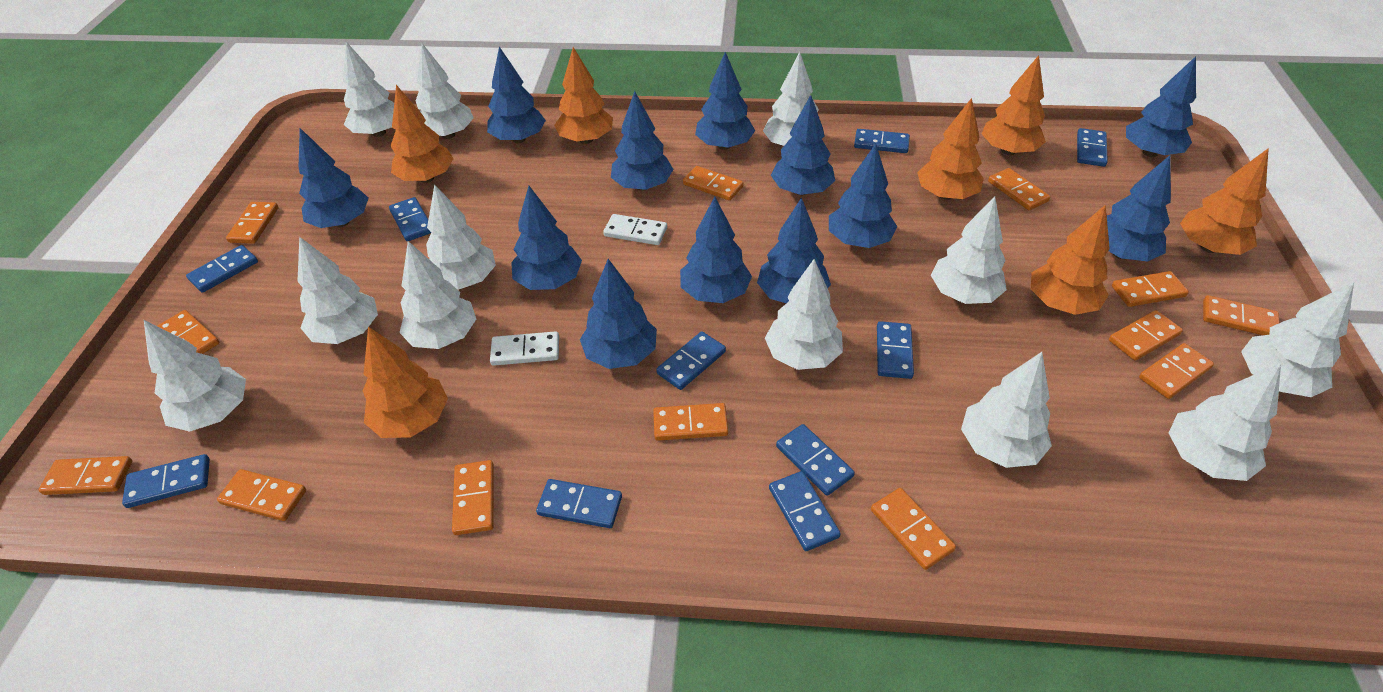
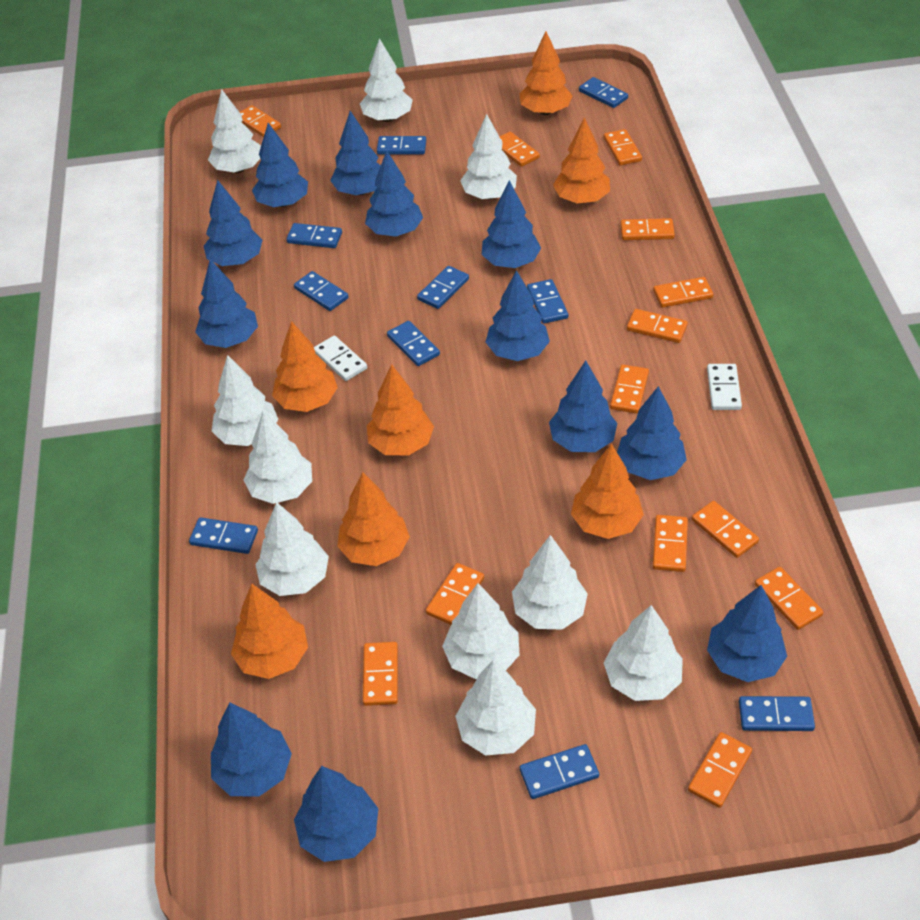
white tree: 12 -> 10

